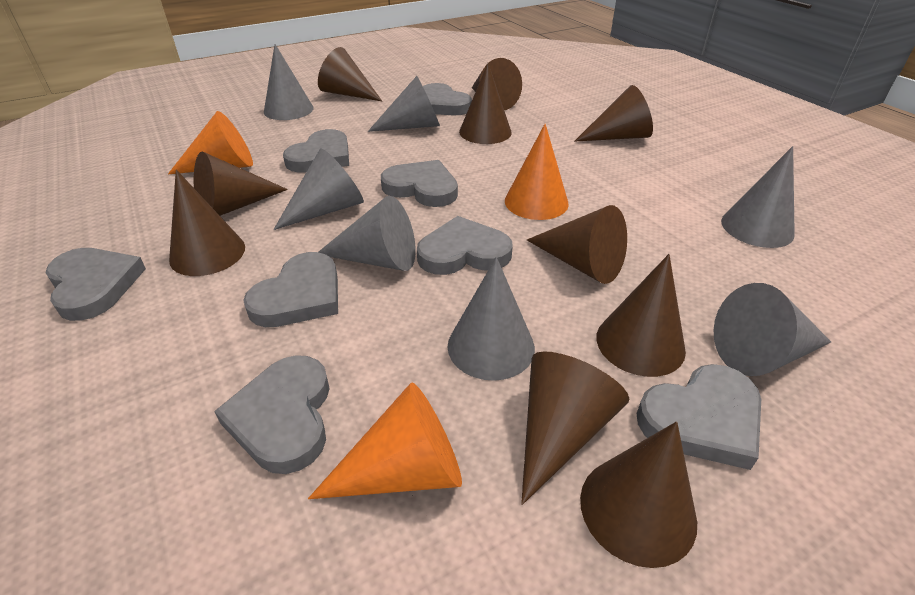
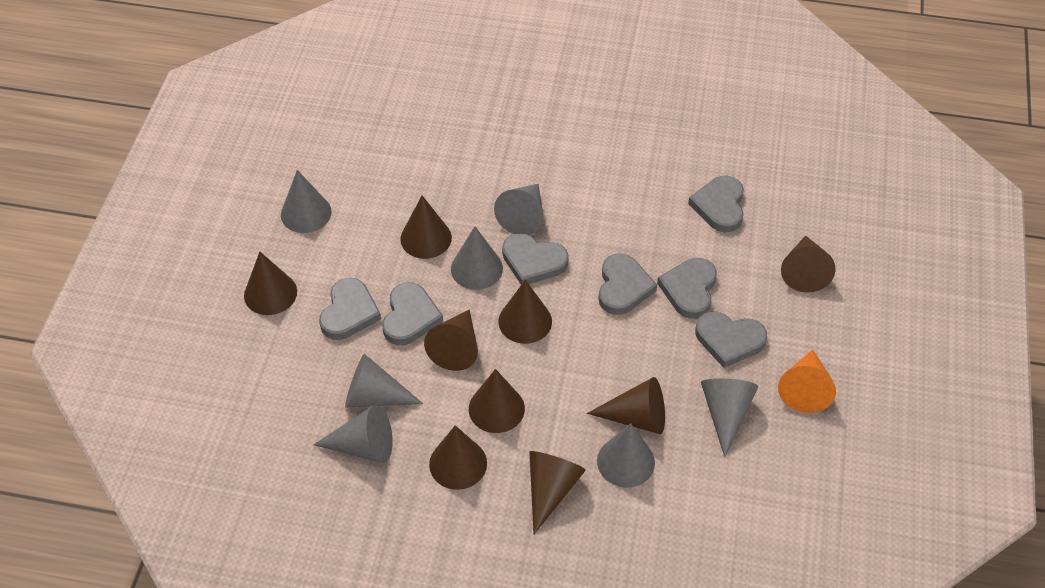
brown cone: 10 -> 9
grey heart: 8 -> 7
orange cone: 3 -> 1

